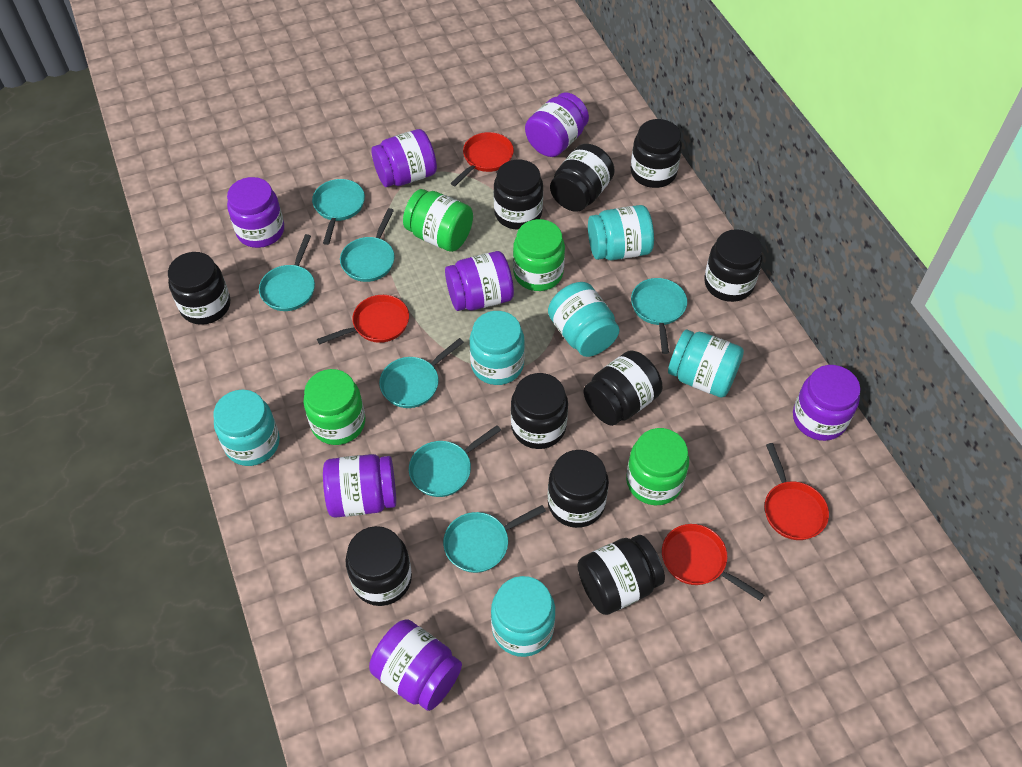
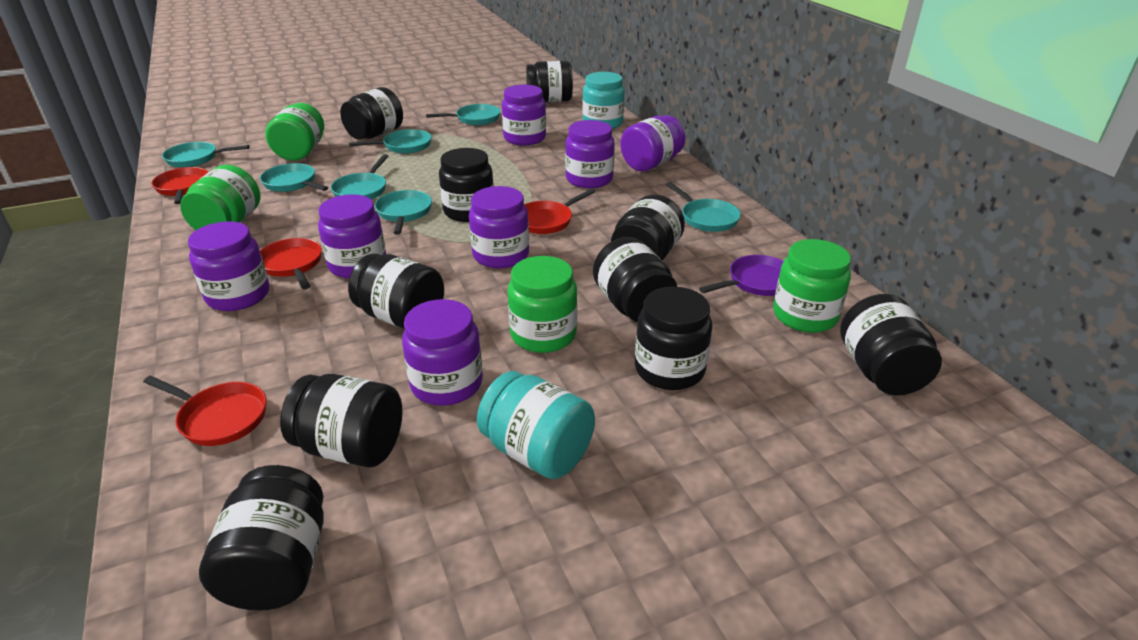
purple pan: 0 -> 1
turquoise jar: 6 -> 2

